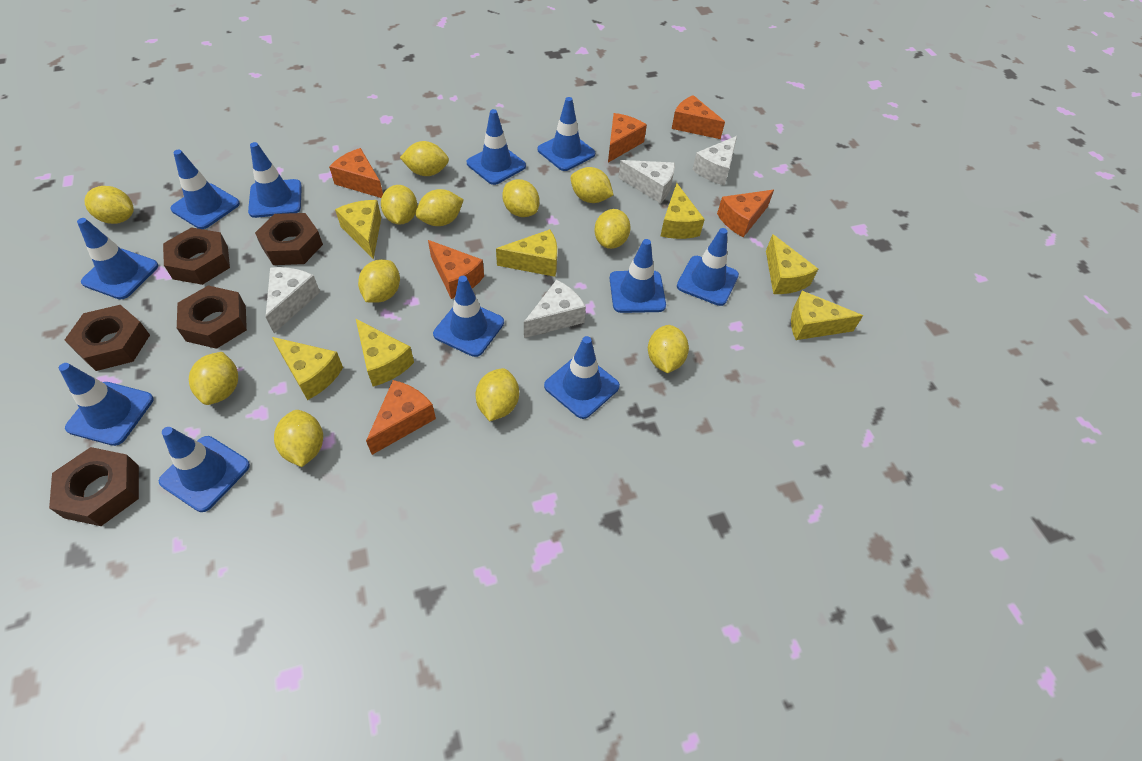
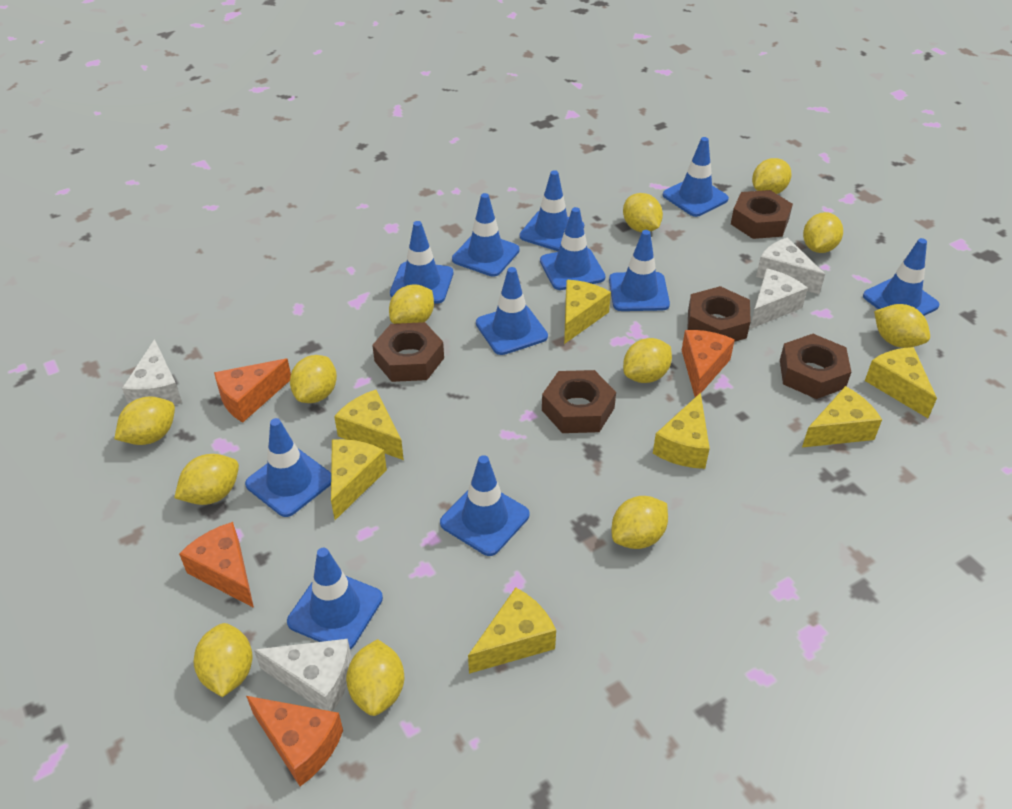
orange cheese: 6 -> 4

